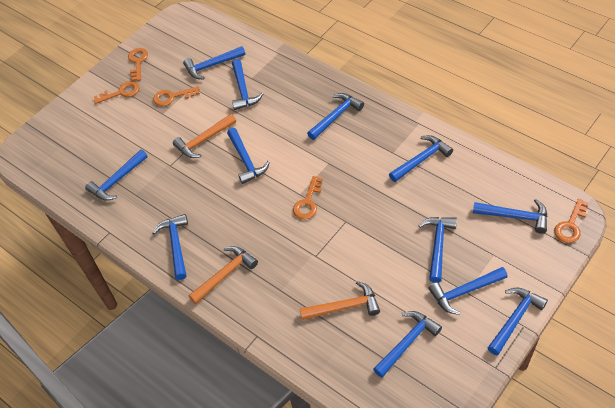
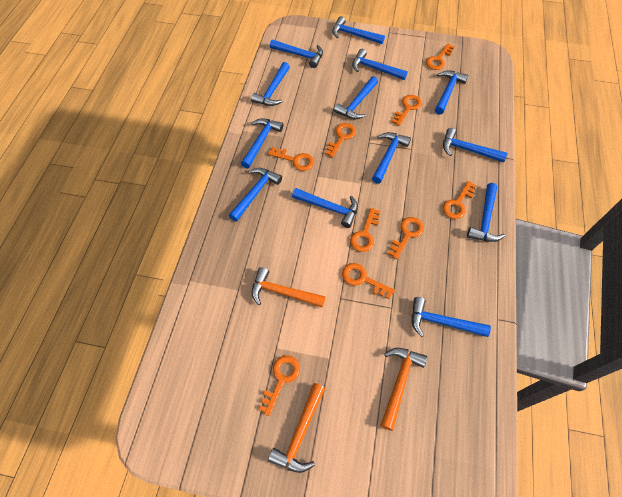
blue hammer: 12 -> 13
orange key: 5 -> 9

